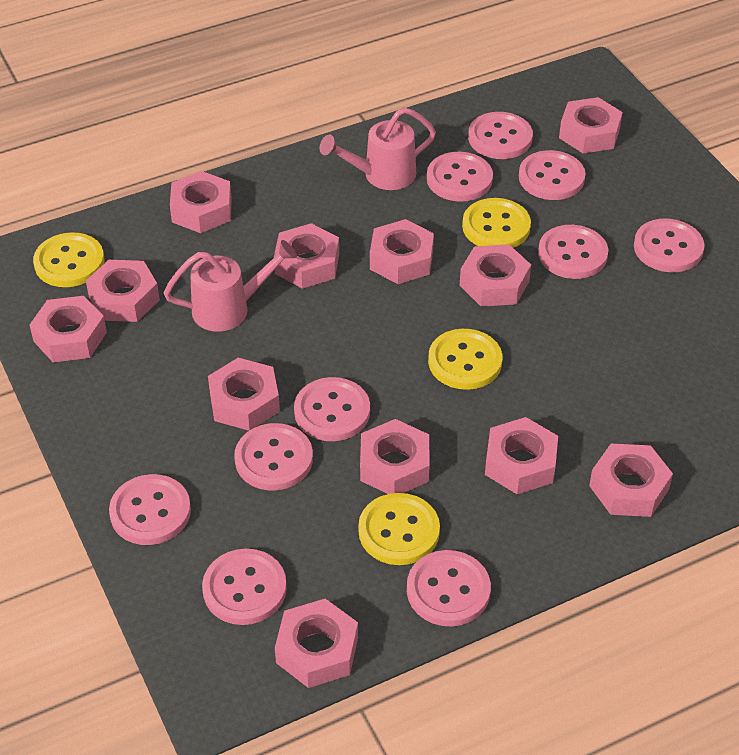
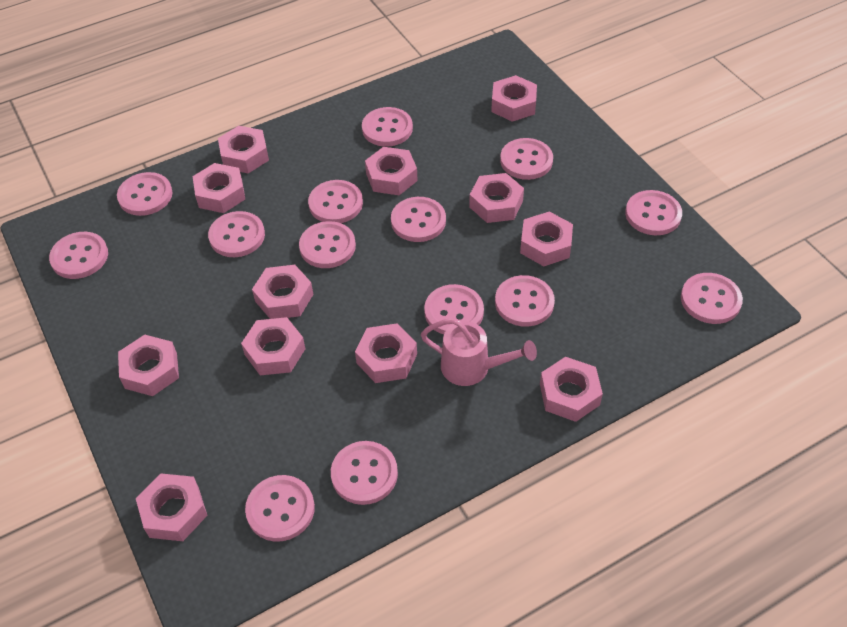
pink button: 10 -> 14
pink watering can: 2 -> 1
yellow button: 4 -> 0

